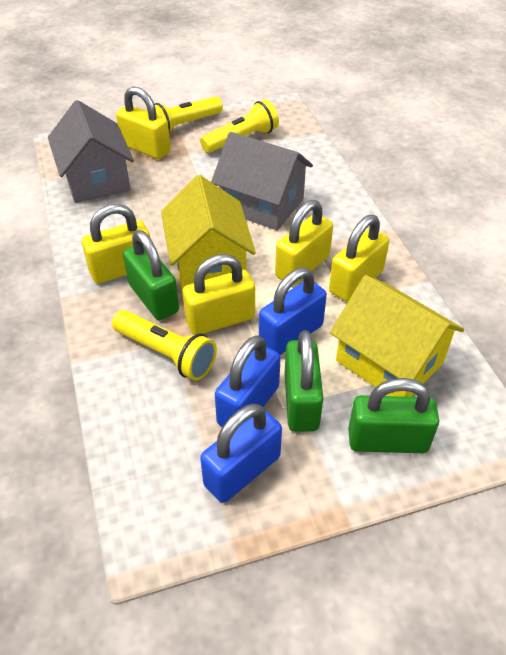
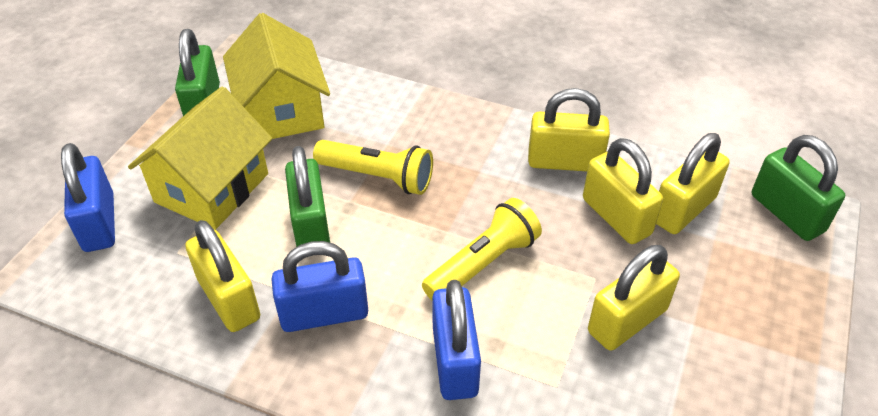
grey house: 2 -> 0
yellow flashlight: 3 -> 2

